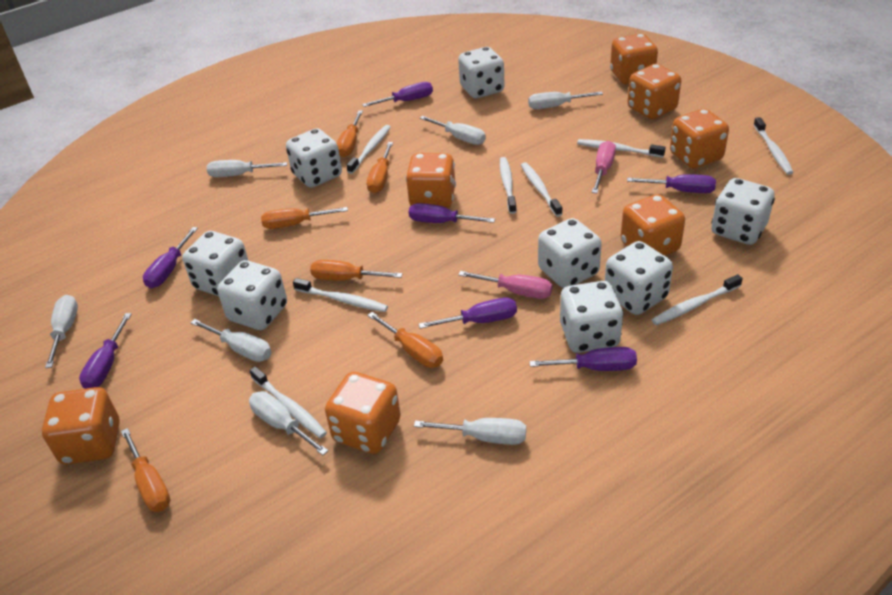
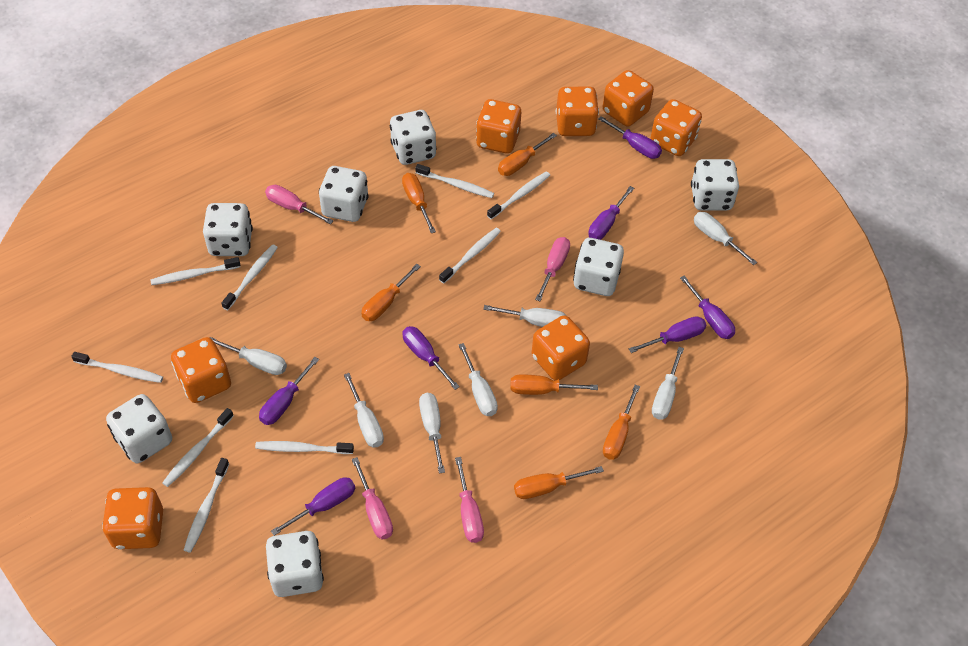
pink screwdriver: 2 -> 4
white dice: 8 -> 7
white toothbrush: 8 -> 9

